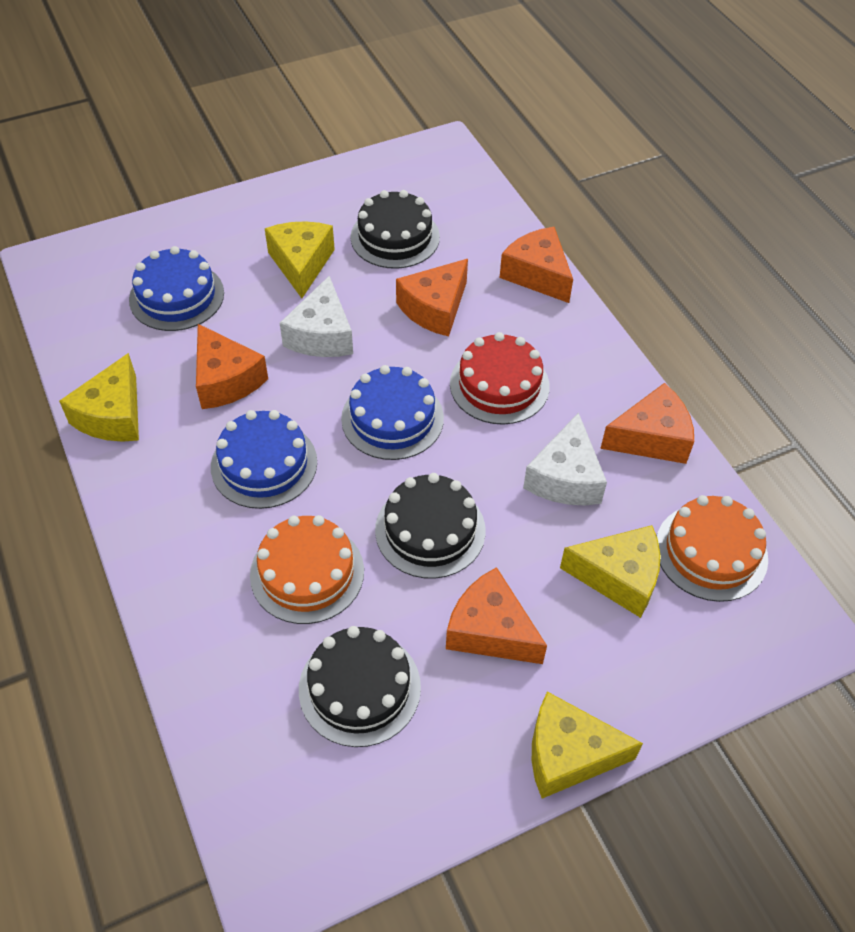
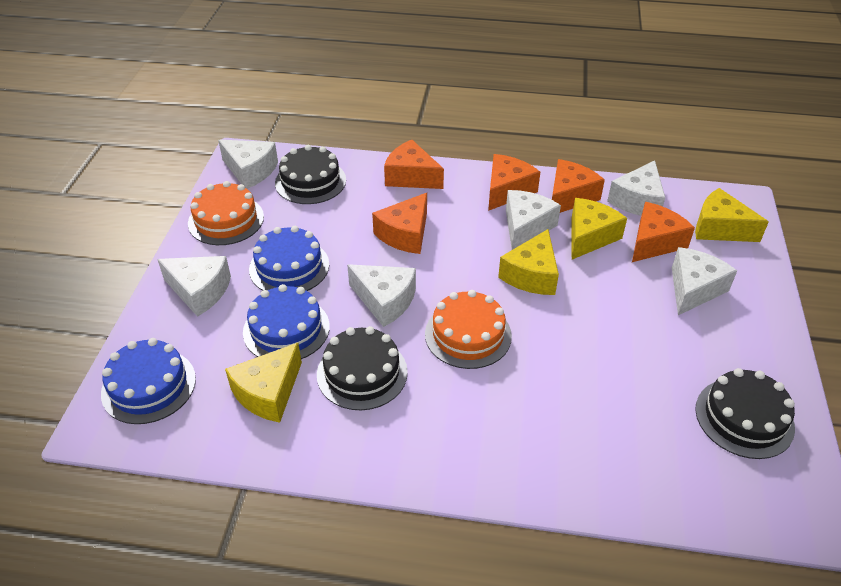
red cake: 1 -> 0
white cheese: 2 -> 6

